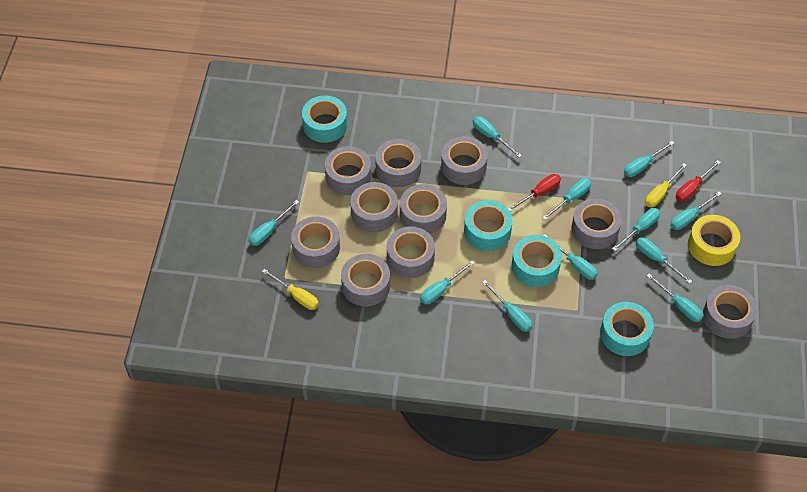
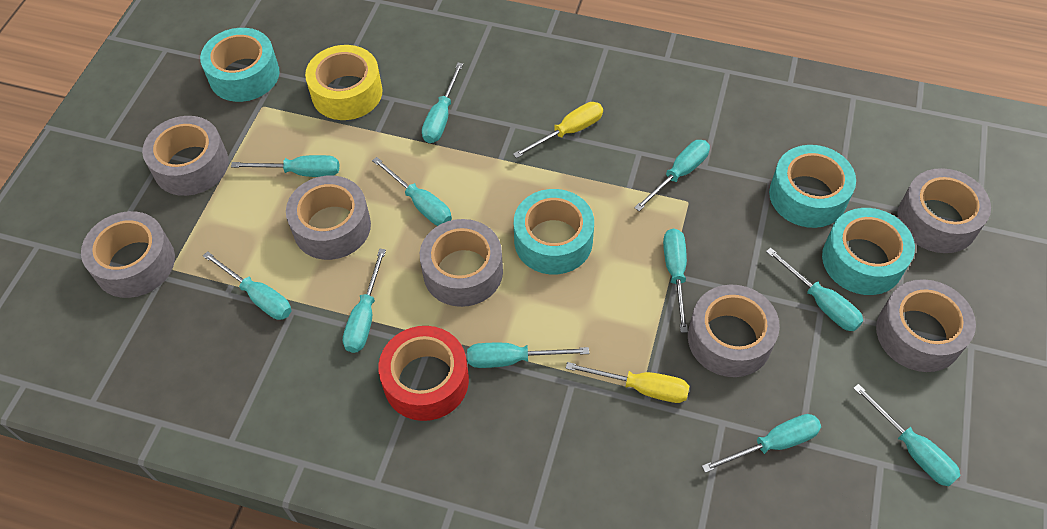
grey tape: 10 -> 7
red screwdriver: 2 -> 0
red tape: 0 -> 1

